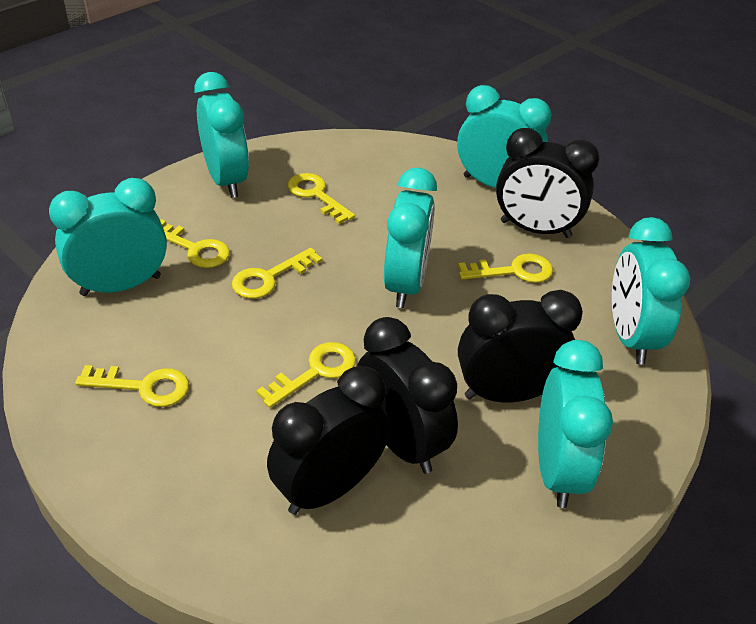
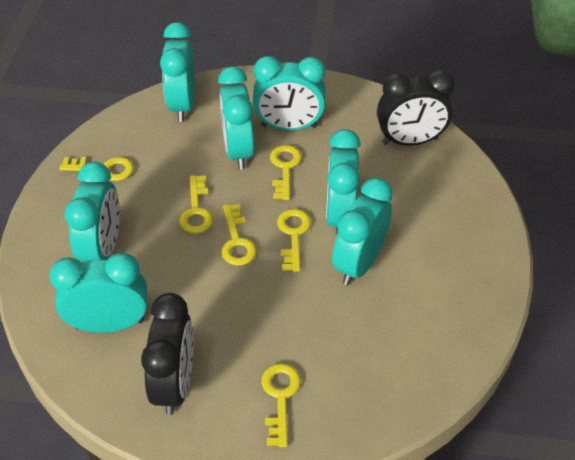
black clock: 4 -> 2
turquoise clock: 6 -> 7

